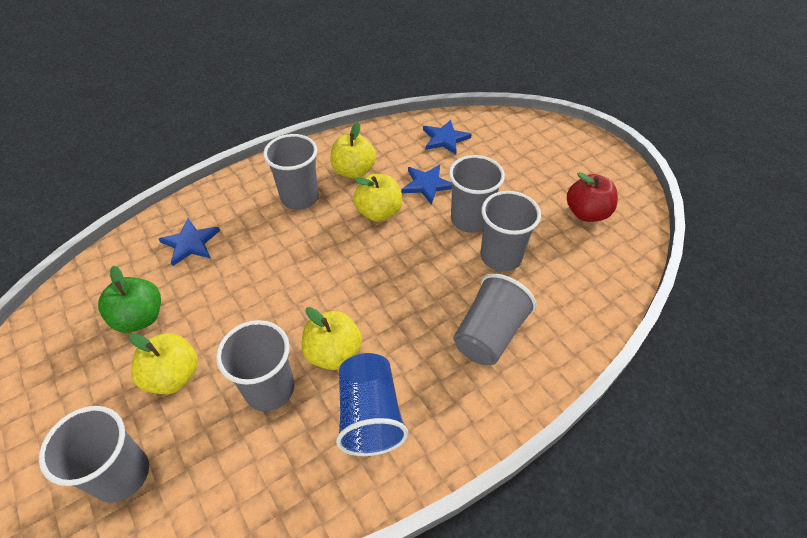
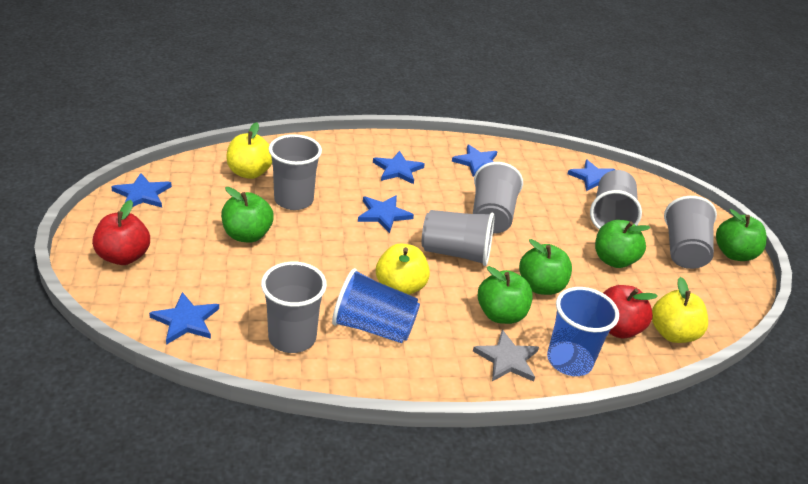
blue cup: 1 -> 2
blue star: 3 -> 6
green apple: 1 -> 5
grey star: 0 -> 1
red apple: 1 -> 2
yellow apple: 4 -> 3

